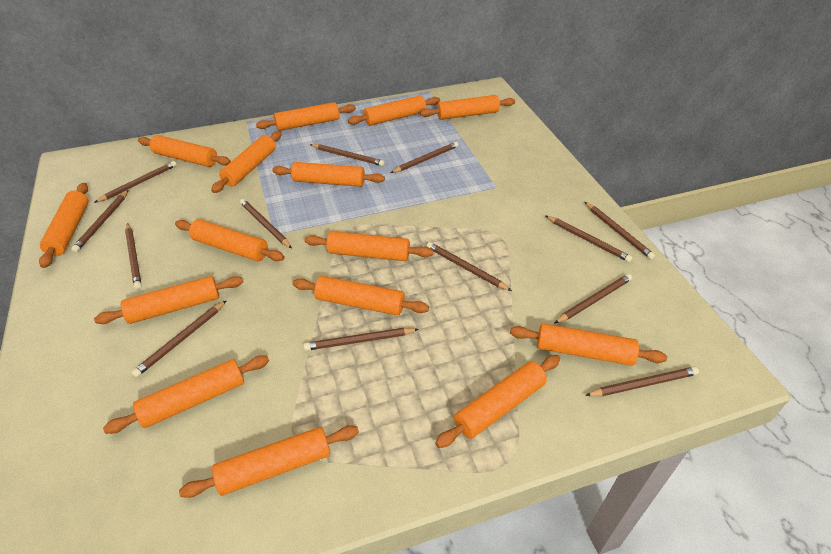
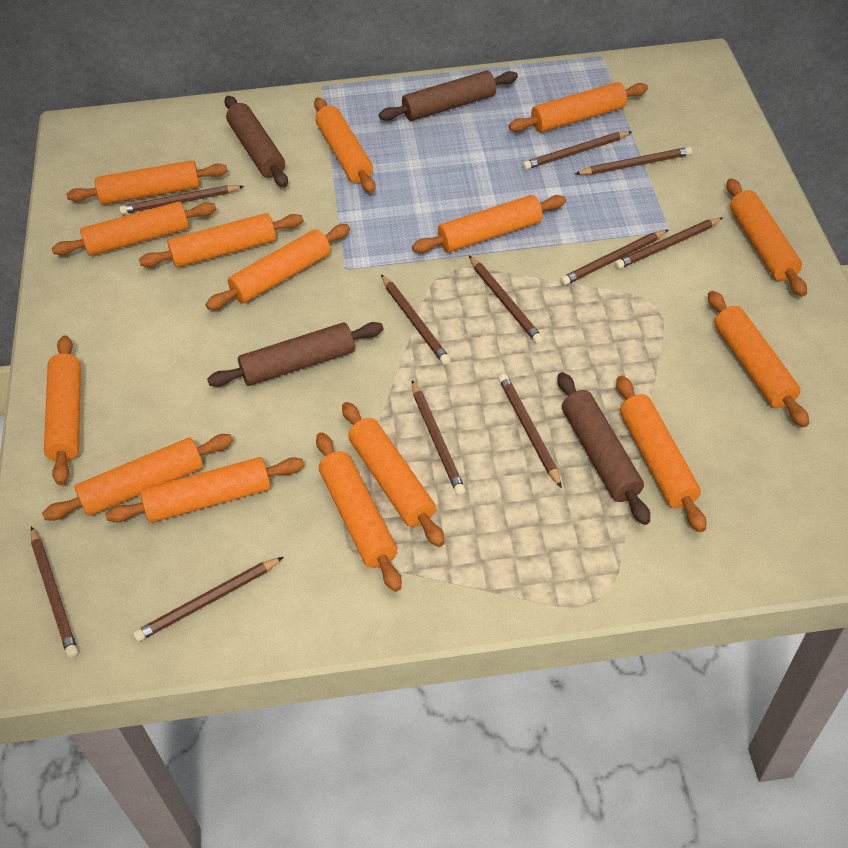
brown pencil: 13 -> 11
brown rolling pin: 0 -> 4

